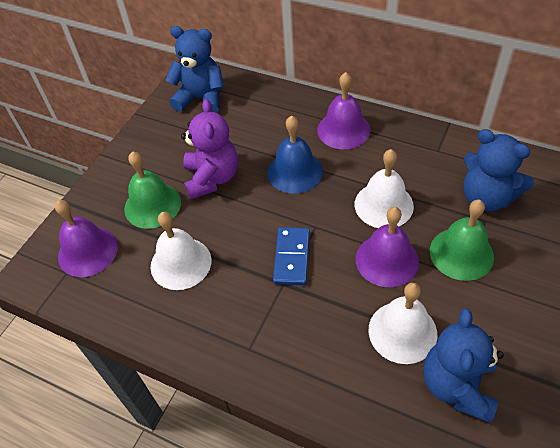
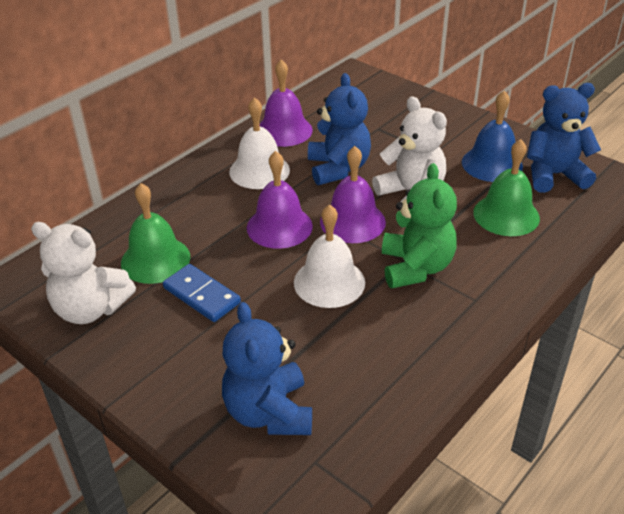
green teddy bear: 0 -> 1
purple teddy bear: 1 -> 0
white bell: 3 -> 2
white teddy bear: 0 -> 2

